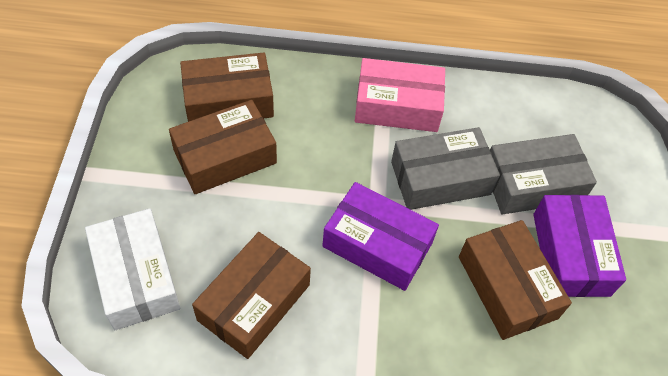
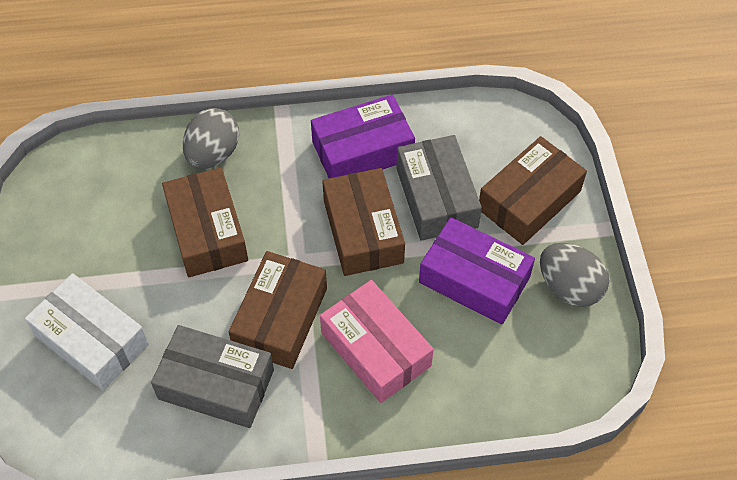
grey egg: 0 -> 2

